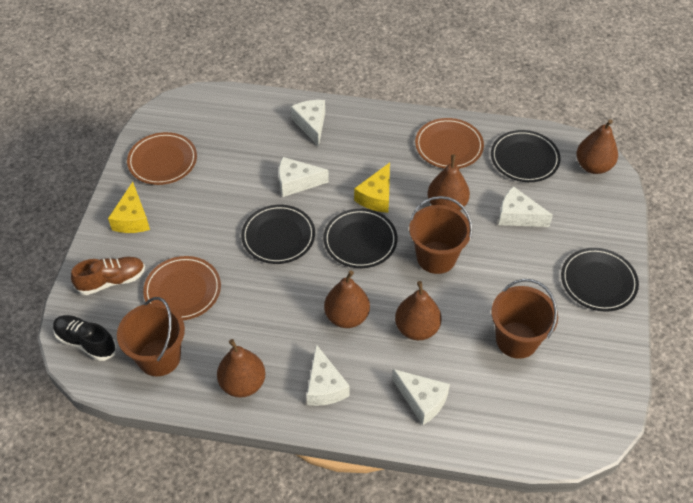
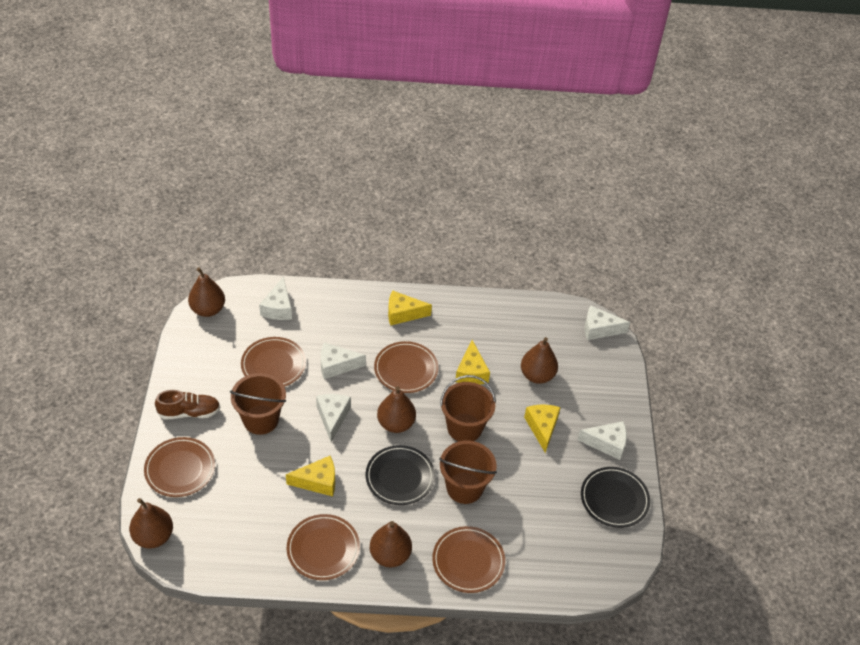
black plate: 4 -> 2
black shoe: 1 -> 0
brown plate: 3 -> 5
yellow cheese: 2 -> 4

